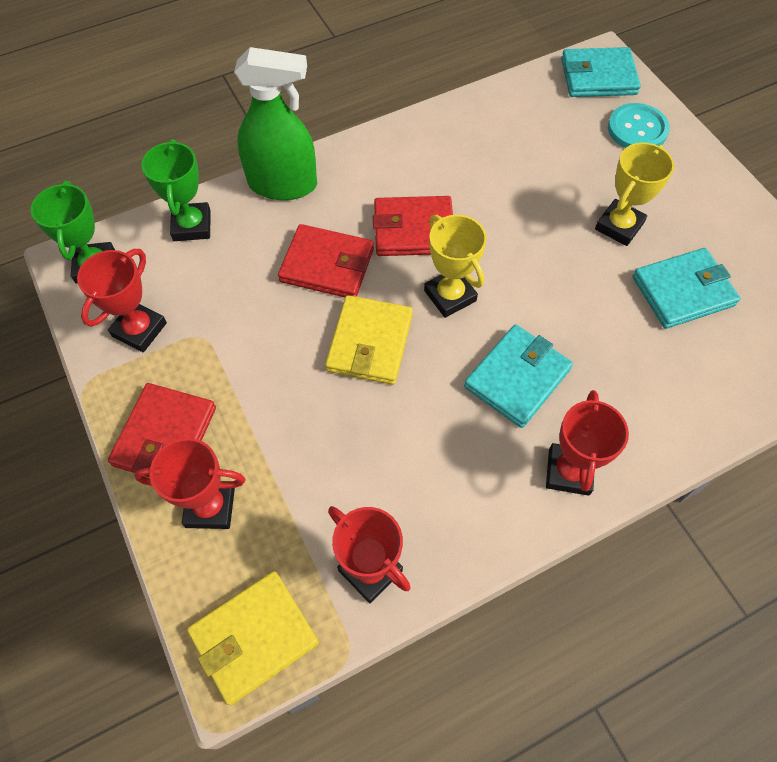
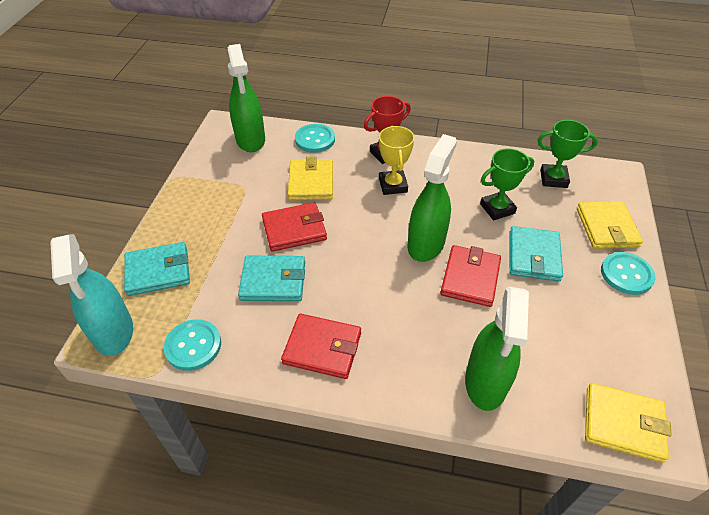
green spray bottle: 1 -> 3
red trophy: 4 -> 1
turquoise button: 1 -> 3
turquoise spray bottle: 0 -> 1
yellow trophy: 2 -> 1
yellow wallet: 2 -> 3

